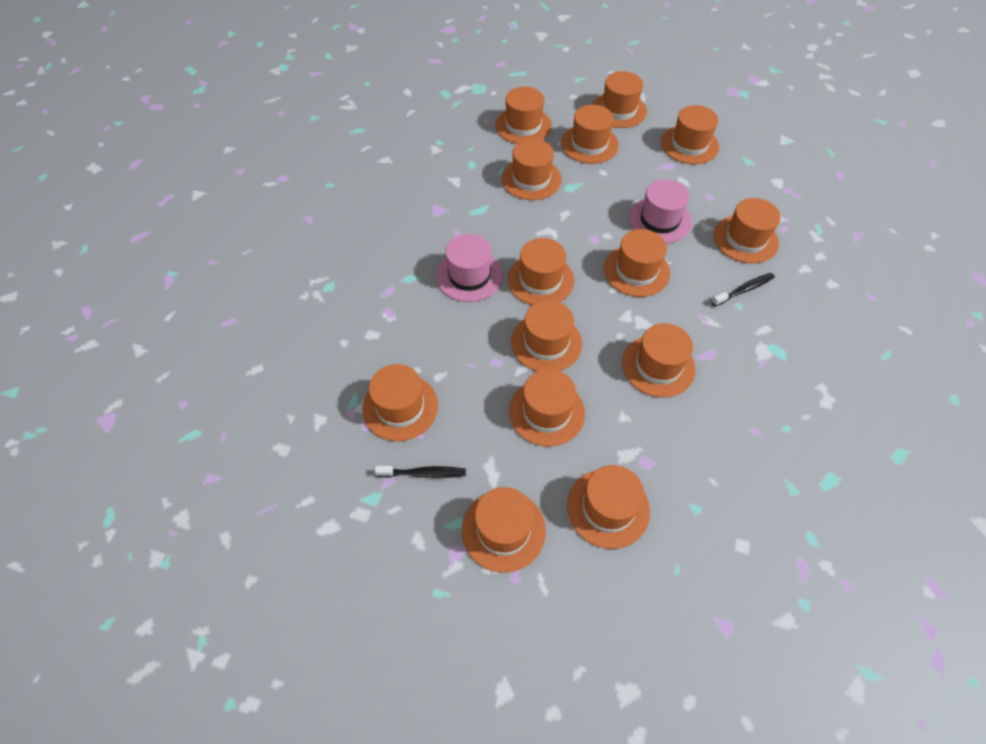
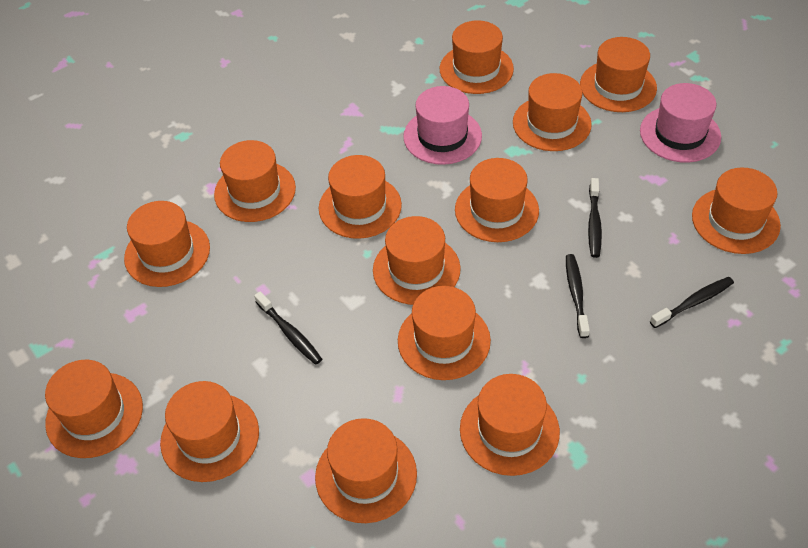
black toothbrush: 2 -> 4

